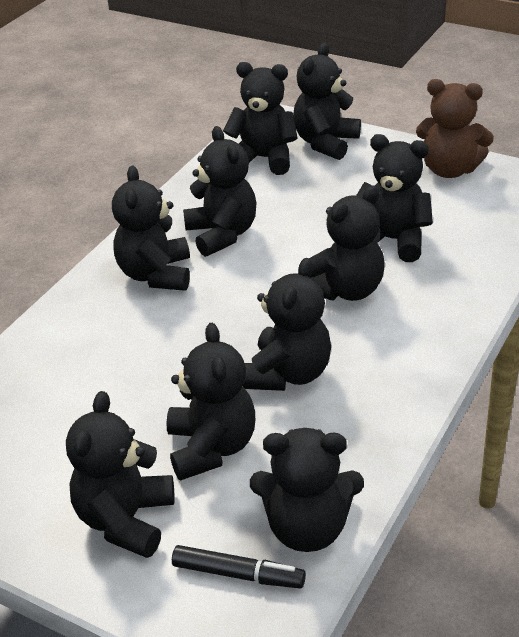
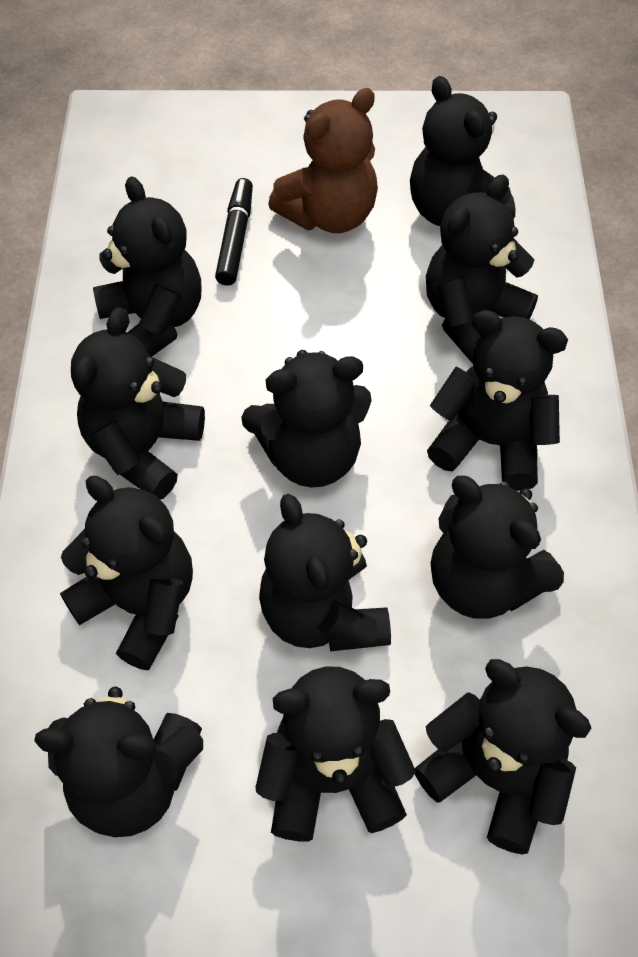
black teddy bear: 10 -> 12

